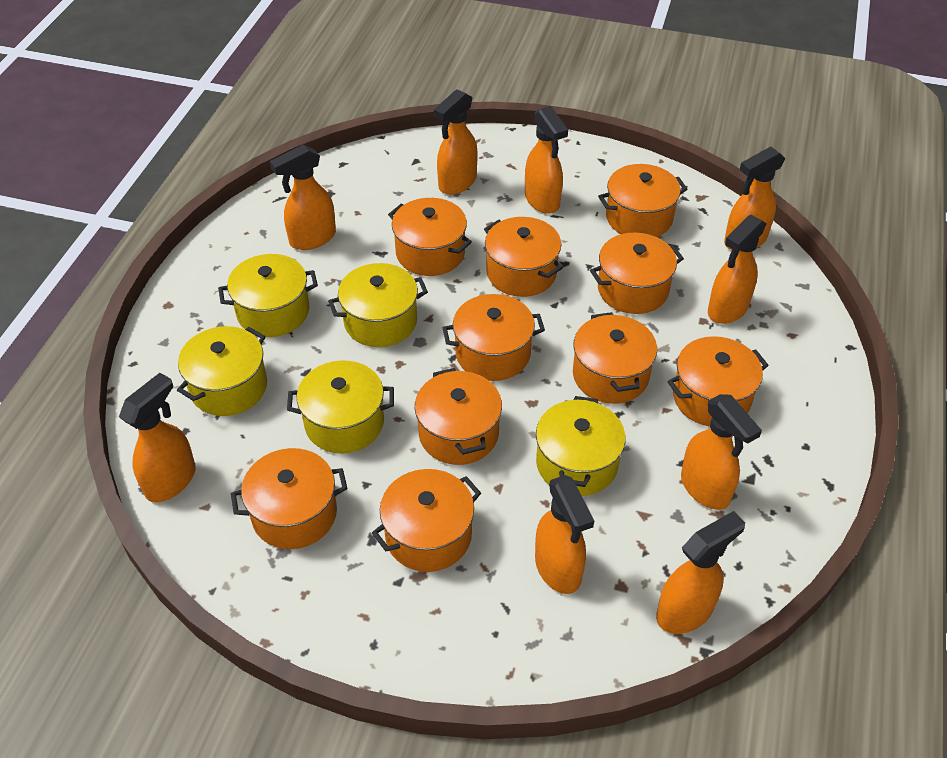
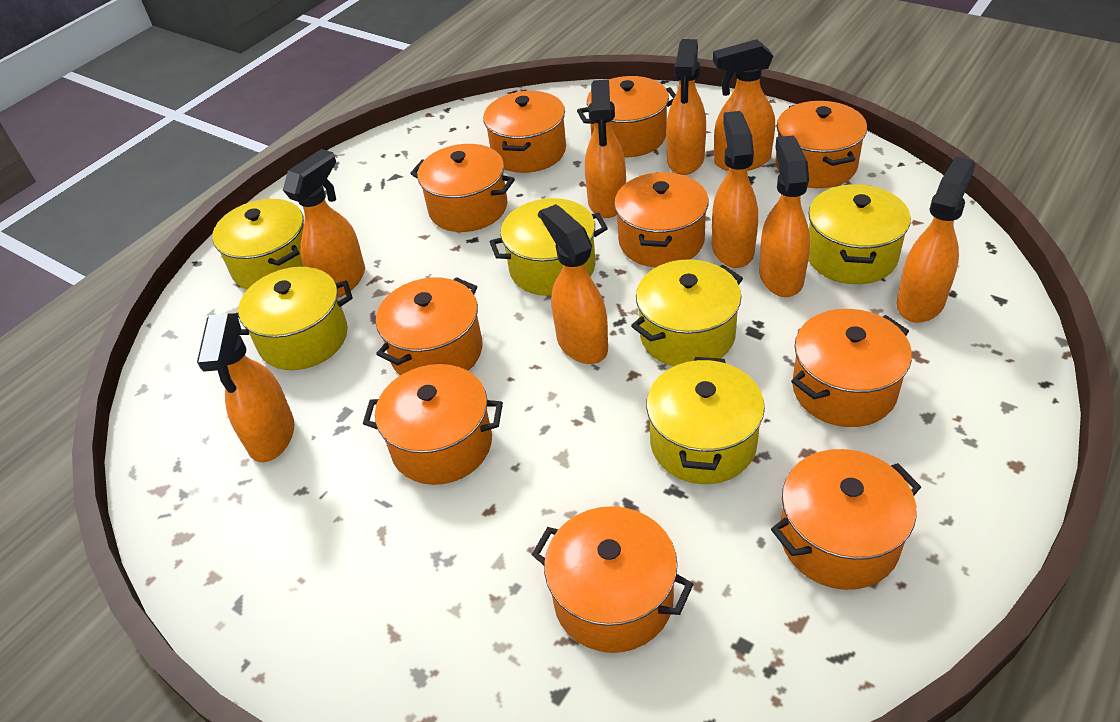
yellow pot: 5 -> 6

